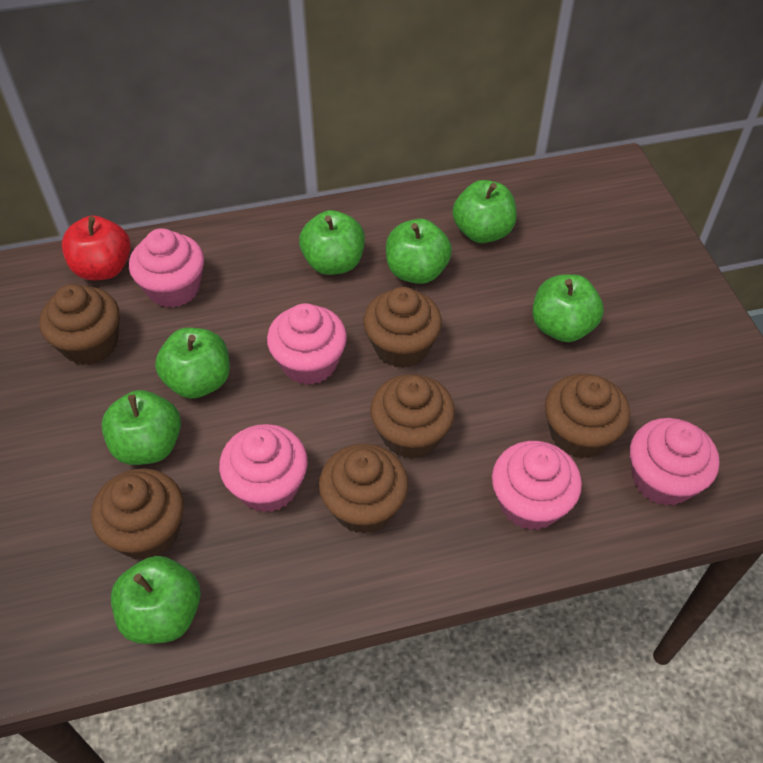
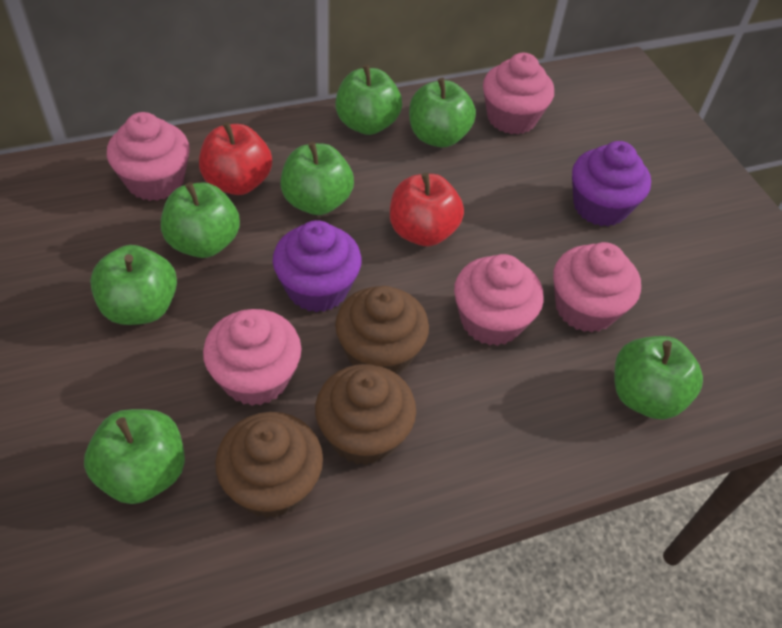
brown cupcake: 6 -> 3
purple cupcake: 0 -> 2
red apple: 1 -> 2

